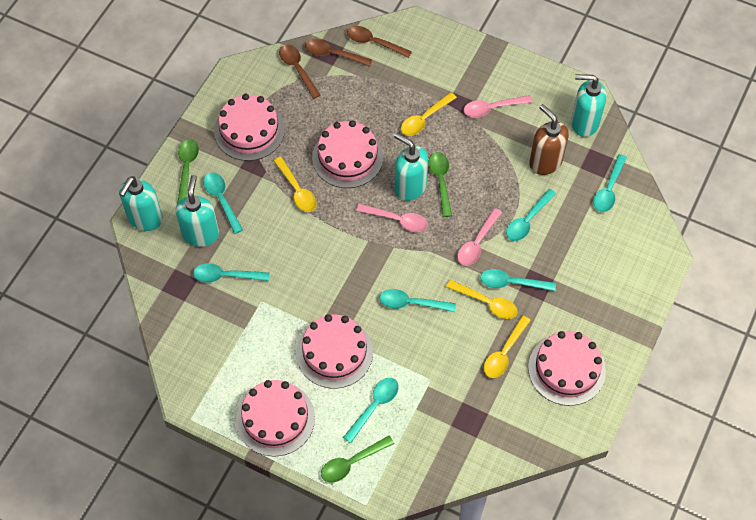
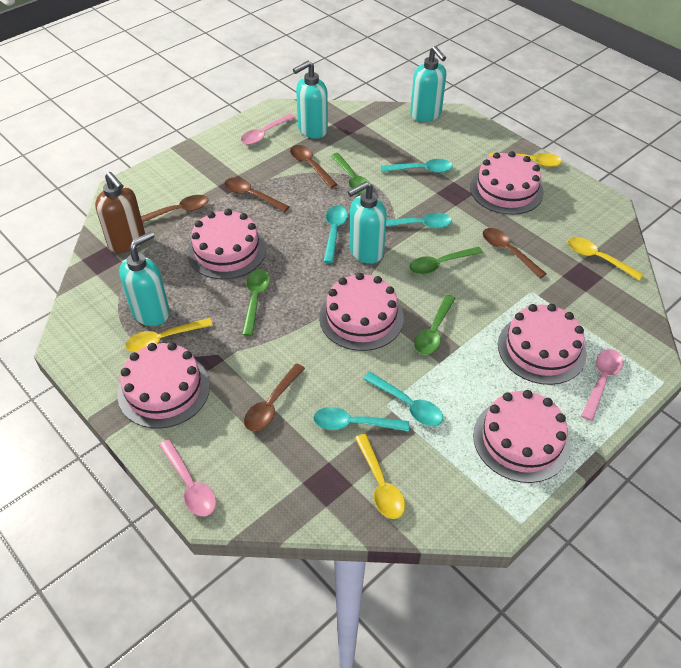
brown spoon: 3 -> 5
green spoon: 3 -> 4
pink cake: 5 -> 6
turquoise spoon: 7 -> 5

